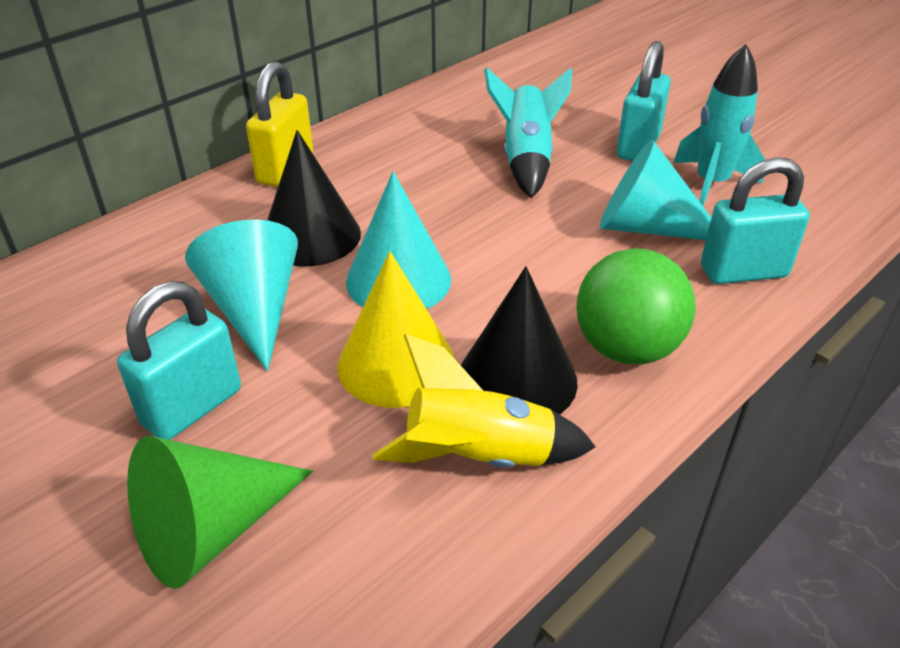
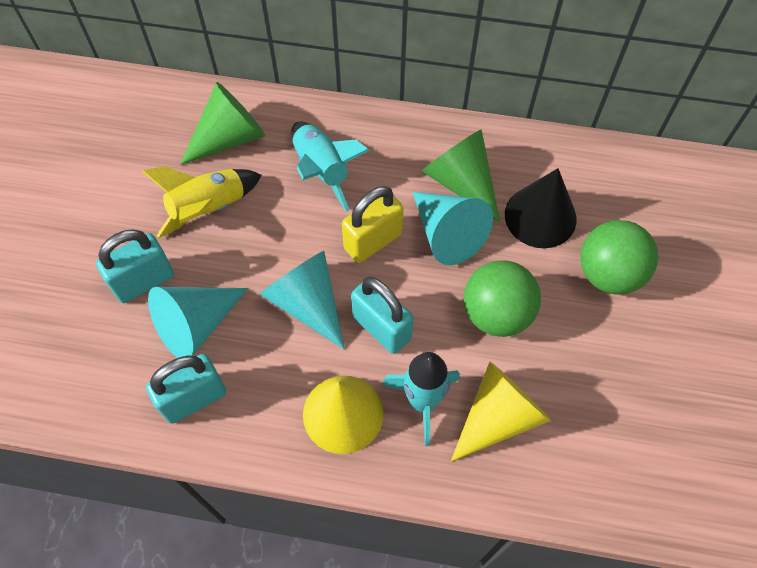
black cone: 2 -> 1
green ball: 1 -> 2
green cone: 1 -> 2
yellow cone: 1 -> 2

